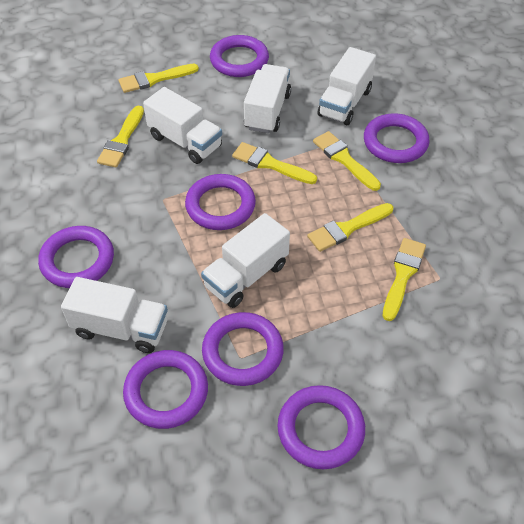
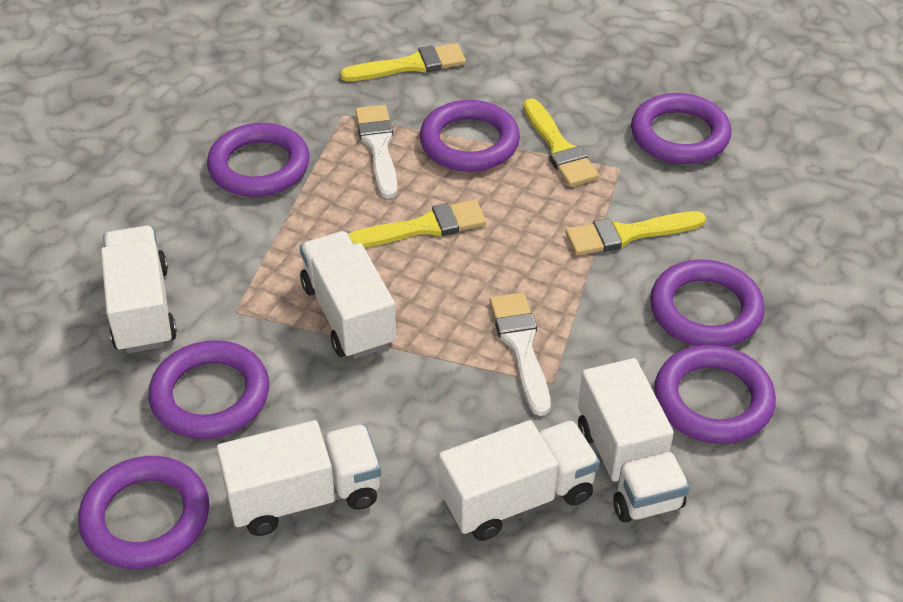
white brush: 0 -> 2
yellow brush: 6 -> 4

